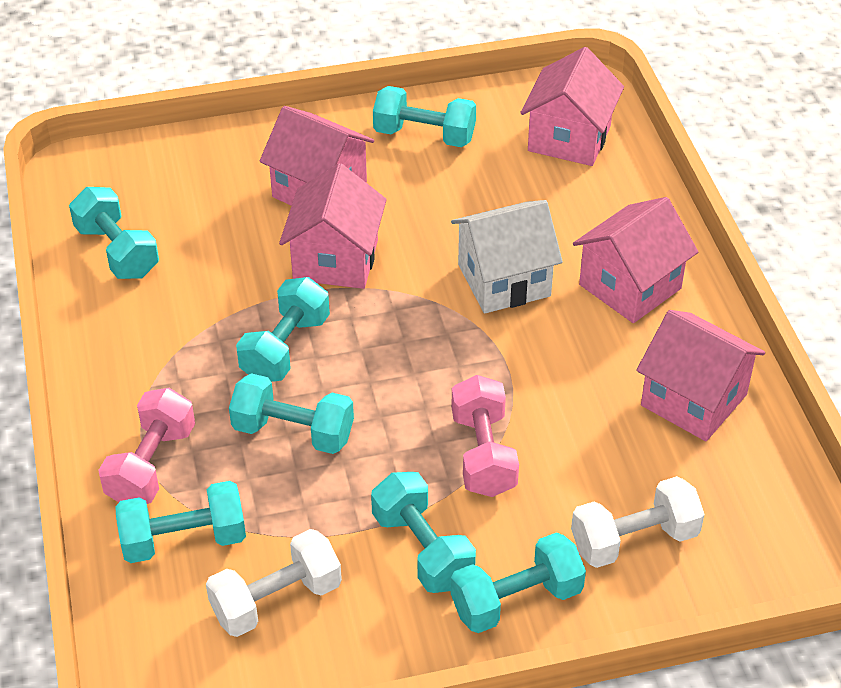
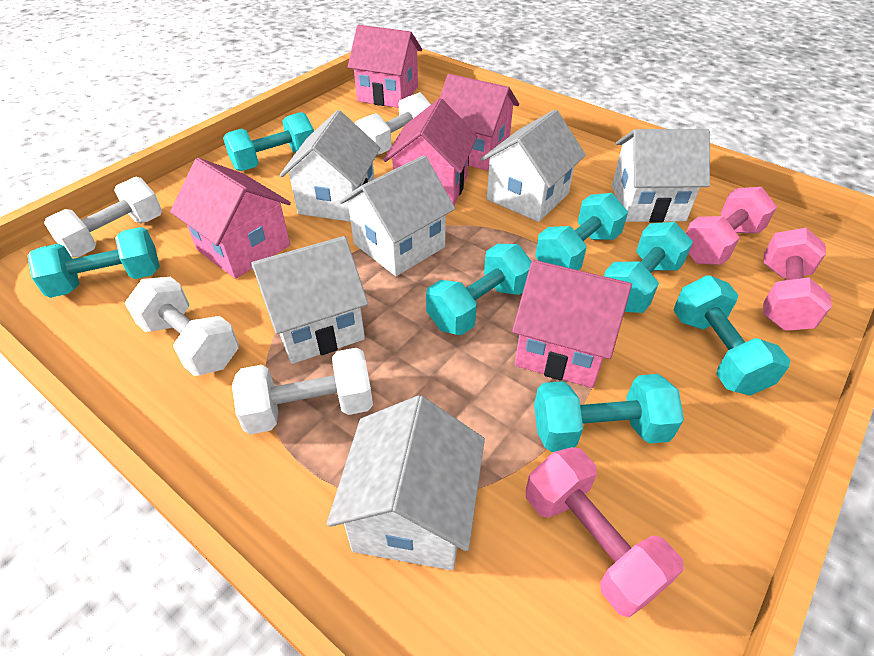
pink dumbbell: 2 -> 3
white dumbbell: 2 -> 4
white house: 1 -> 6

